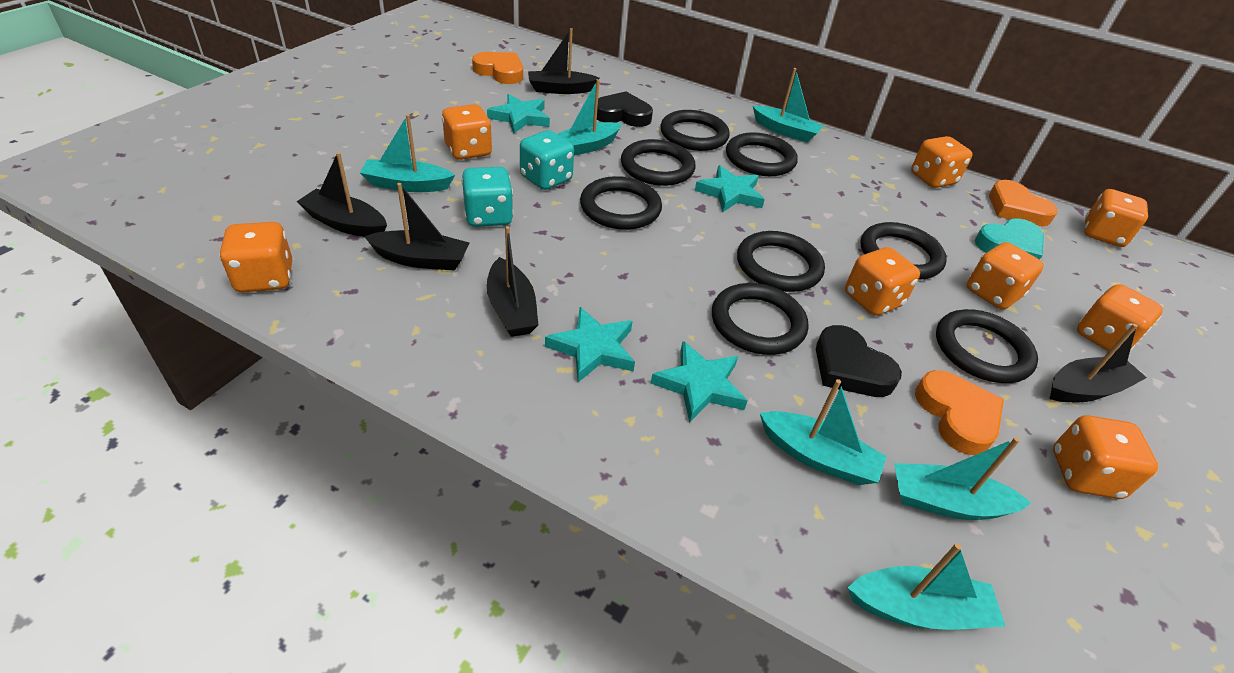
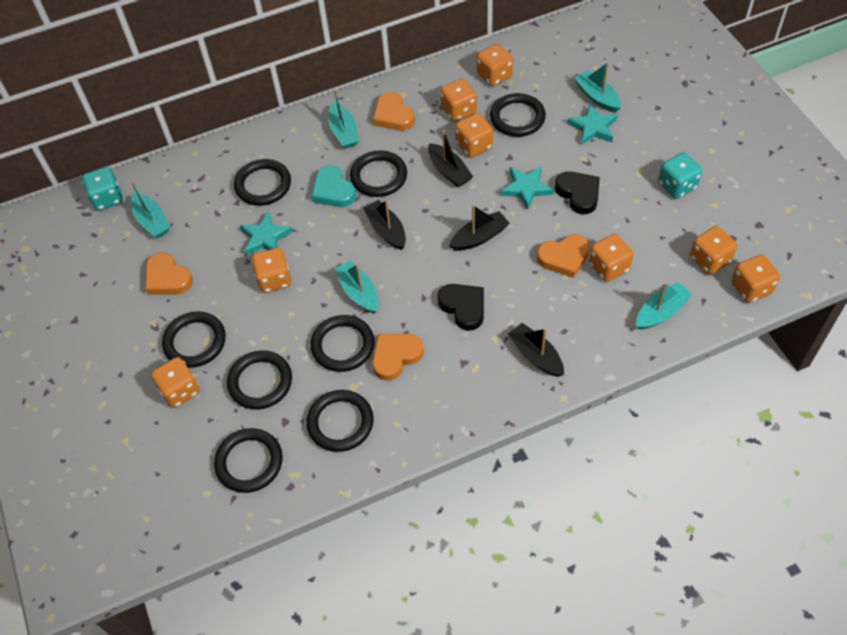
black boat: 5 -> 4
orange heart: 3 -> 4
turquoise boat: 6 -> 5
turquoise star: 4 -> 3

